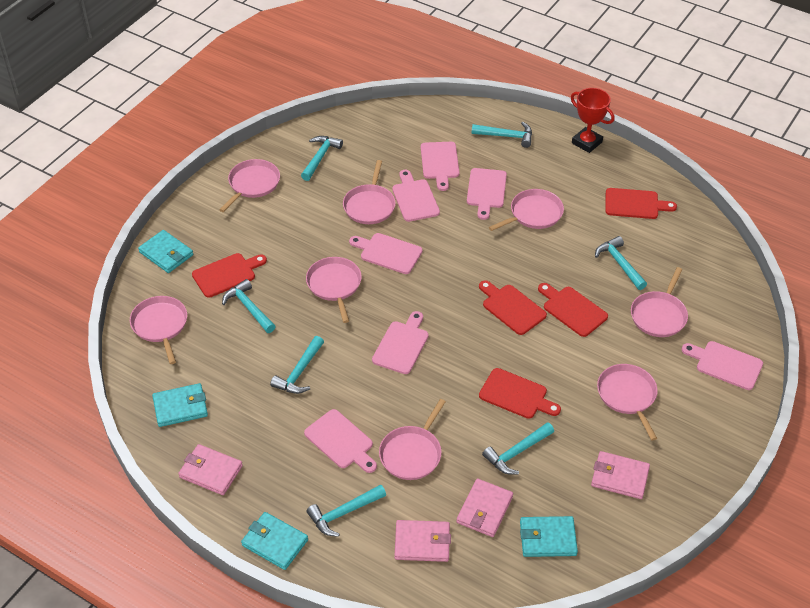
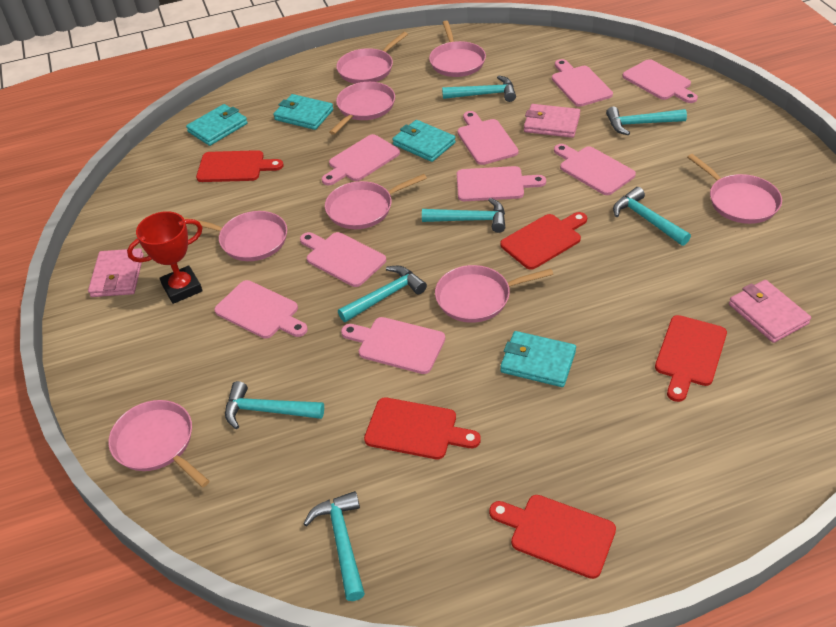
pink cutting board: 7 -> 9
pink wallet: 4 -> 3

